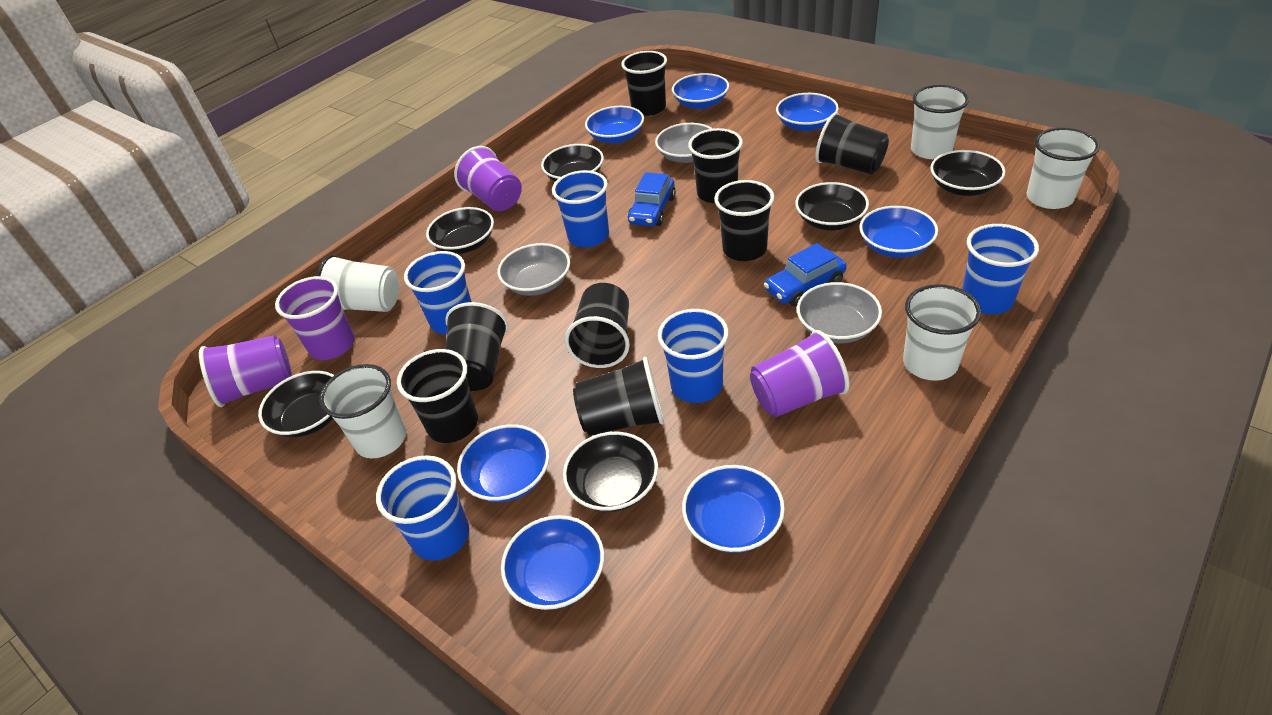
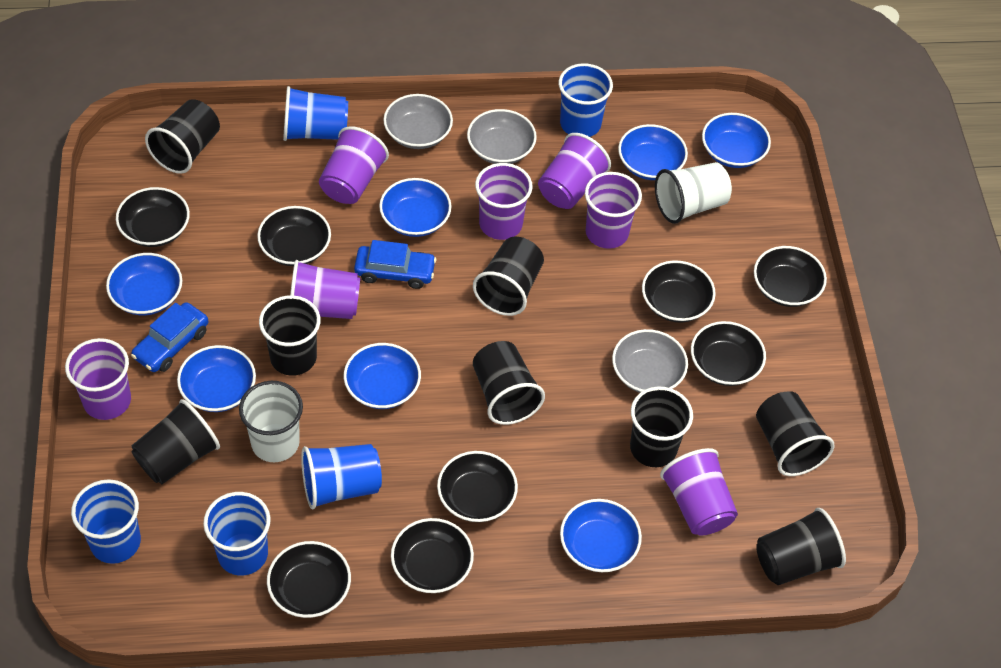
black bowl: 6 -> 8
purple cup: 4 -> 7
white cup: 5 -> 2

